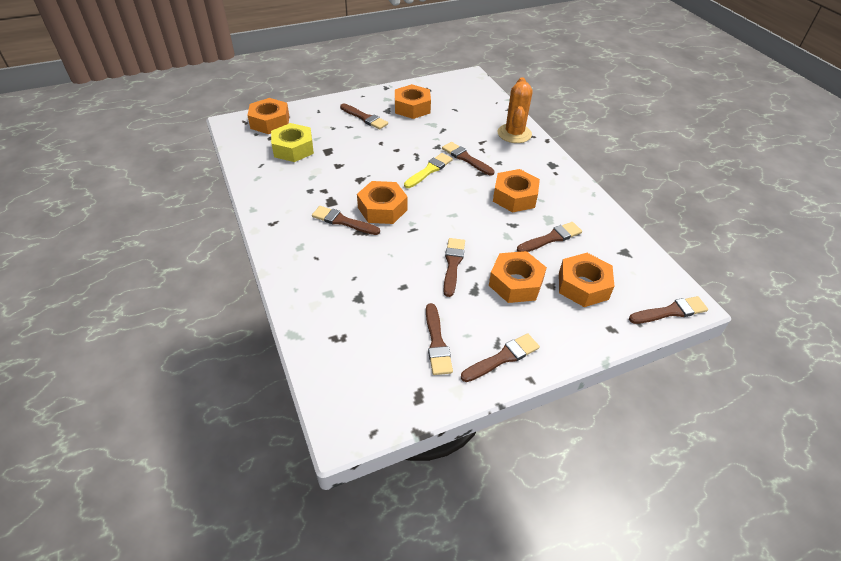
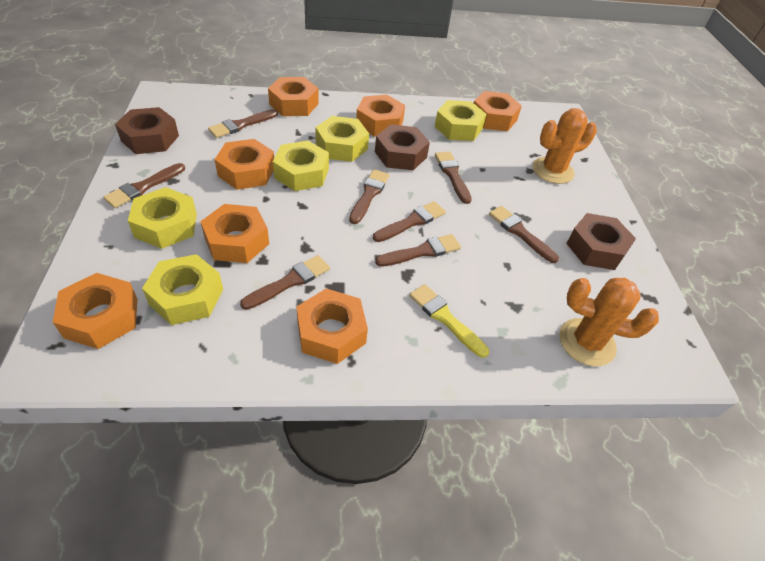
brown nut: 0 -> 3
orange cactus: 1 -> 2
orange nut: 6 -> 7
yellow nut: 1 -> 5

